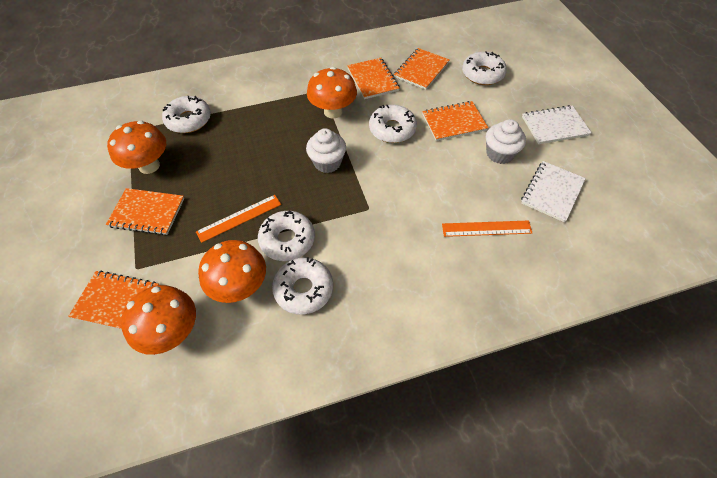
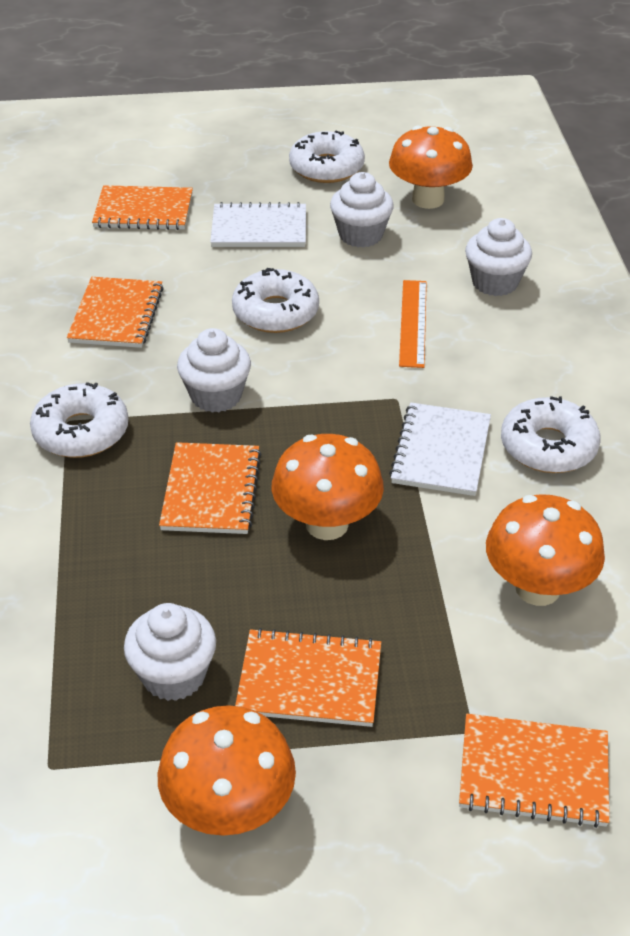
orange ruler: 2 -> 1
white cupcake: 2 -> 4
white donut: 5 -> 4

